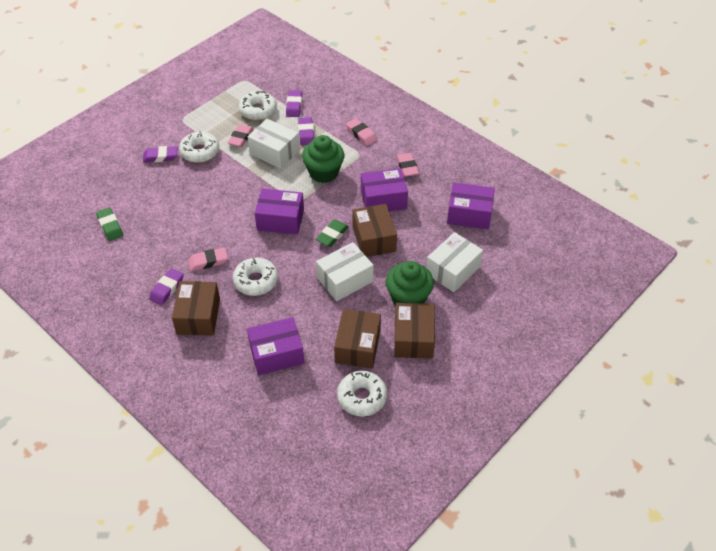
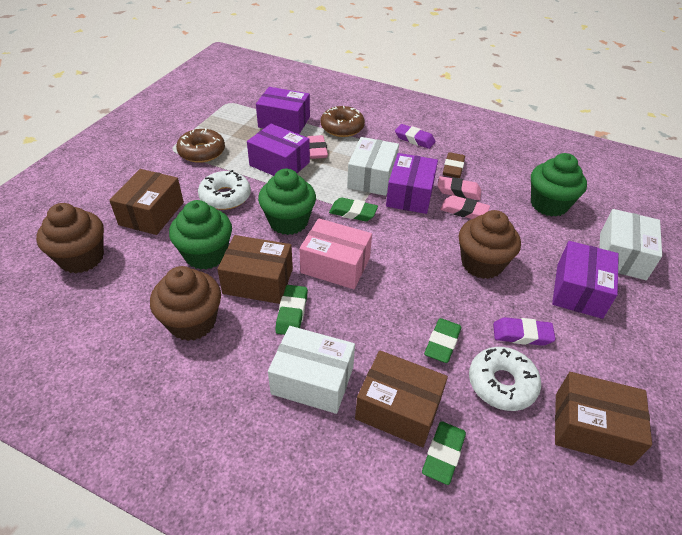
brown cupcake: 0 -> 3
brown donut: 0 -> 2
brown eraser: 0 -> 1
green cupcake: 2 -> 3
green eraser: 2 -> 4
pink box: 0 -> 1
pink eraser: 4 -> 3
purple eraser: 4 -> 2
white donut: 4 -> 2

